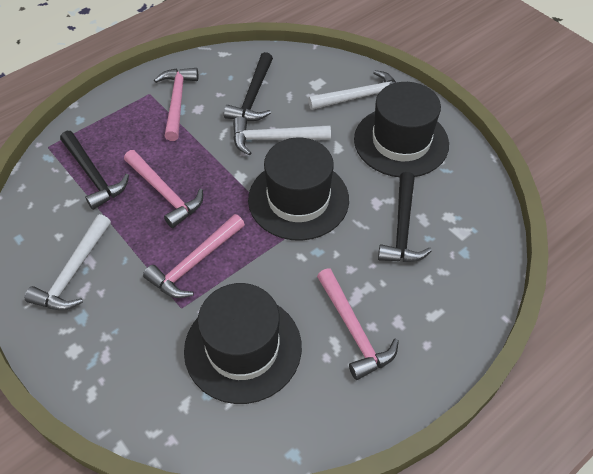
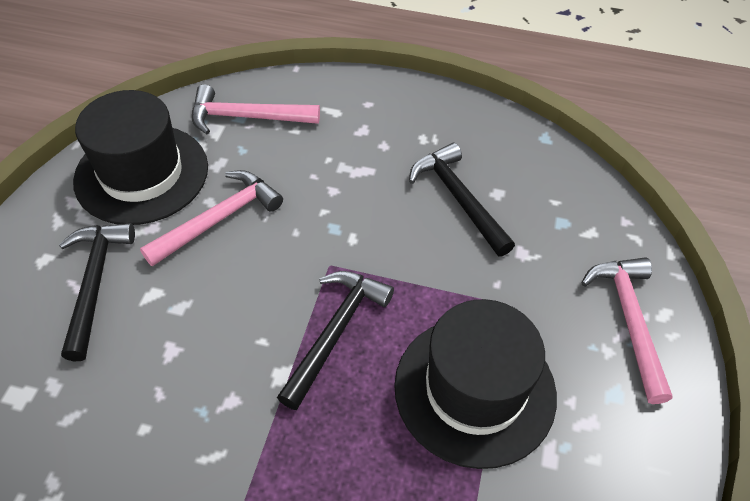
black hat: 3 -> 2
pink hammer: 4 -> 3
white hammer: 3 -> 0

